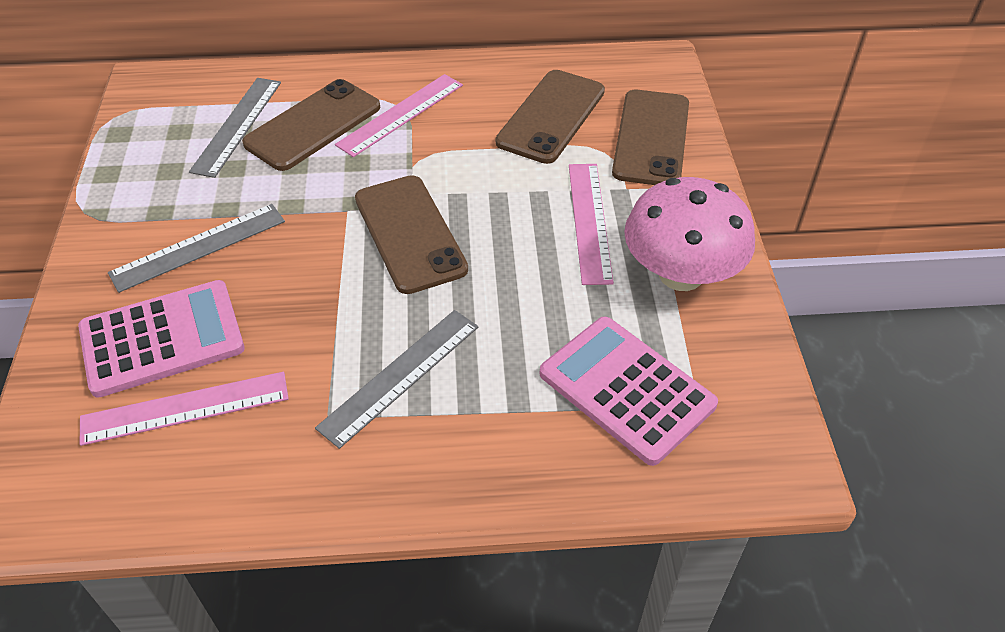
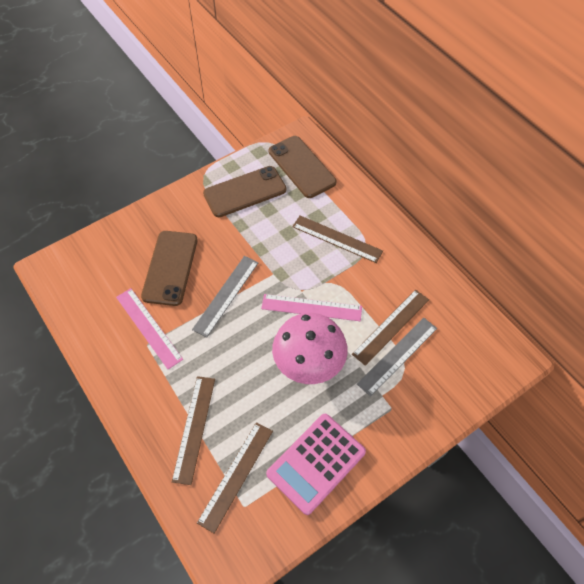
brown phone: 4 -> 3
brown ruler: 0 -> 4
grey ruler: 3 -> 2
pink calculator: 2 -> 1
pink ruler: 3 -> 2

